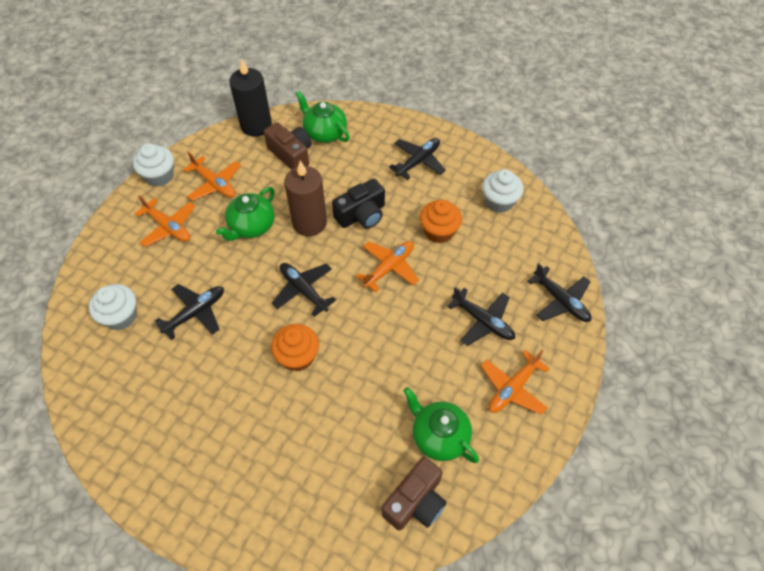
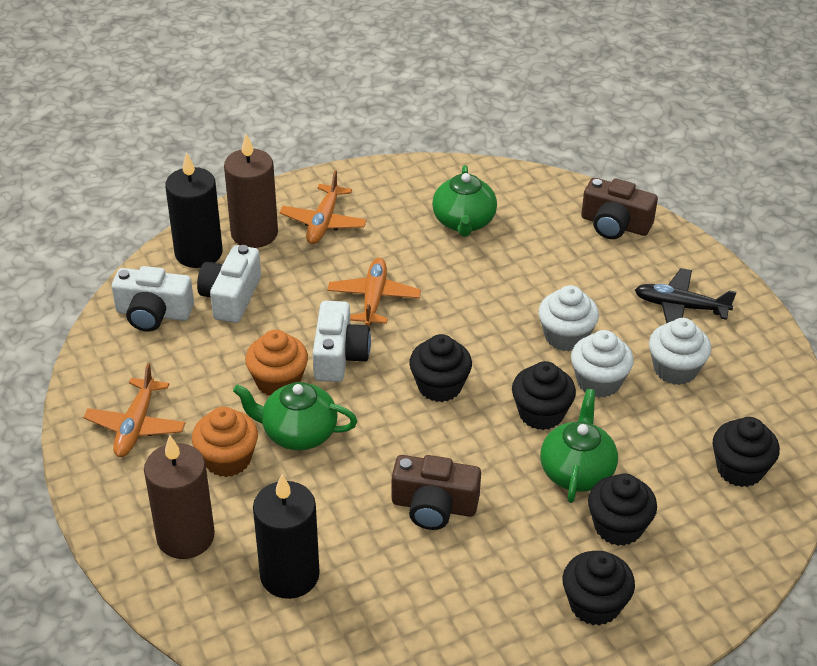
black camera: 1 -> 0
black candle: 1 -> 2
black cupcake: 0 -> 5
black plane: 5 -> 1
brown candle: 1 -> 2
orange plane: 4 -> 3
white camera: 0 -> 3

